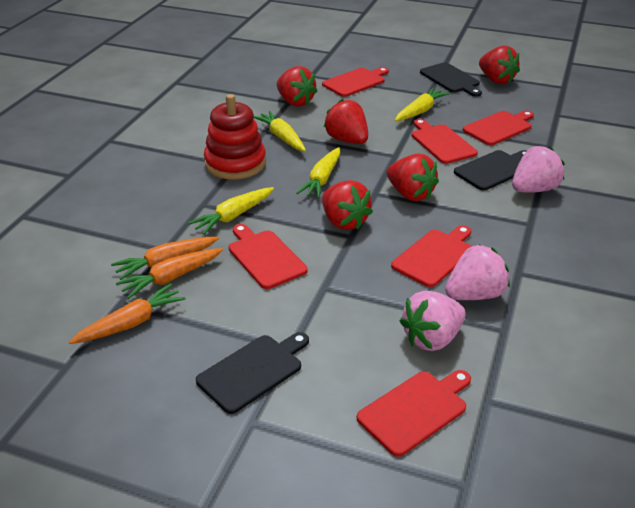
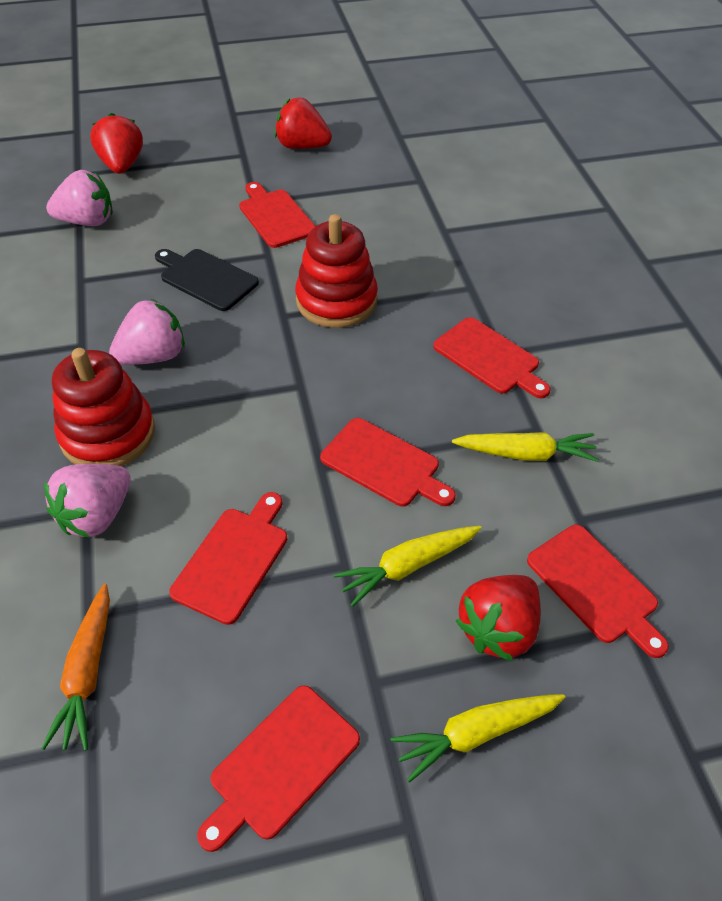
black cutting board: 3 -> 1
orange carrot: 3 -> 1
red stacking toy: 1 -> 2
red strawberry: 5 -> 3
yellow carrot: 4 -> 3

